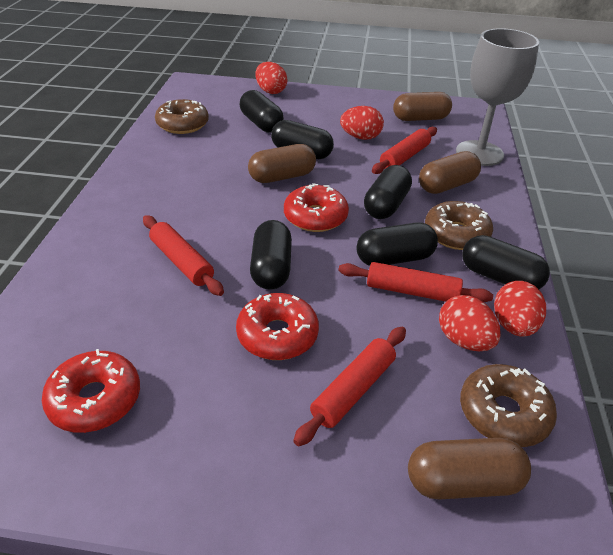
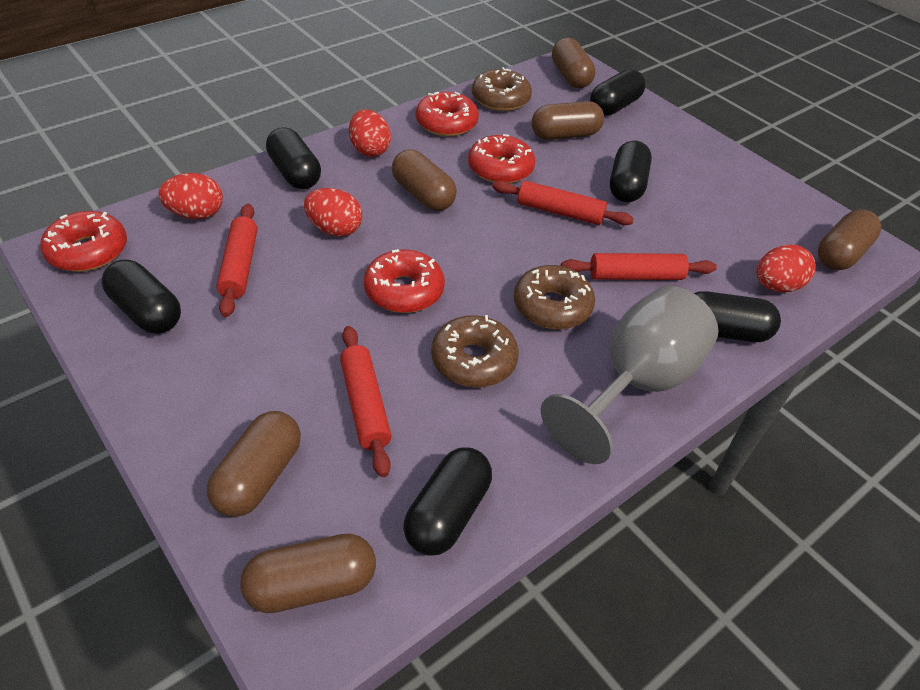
brown capsule: 4 -> 6
red donut: 3 -> 4

